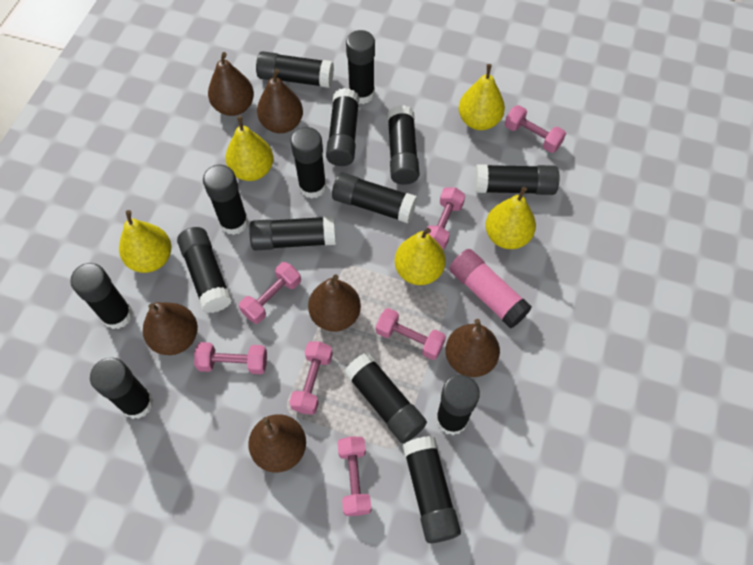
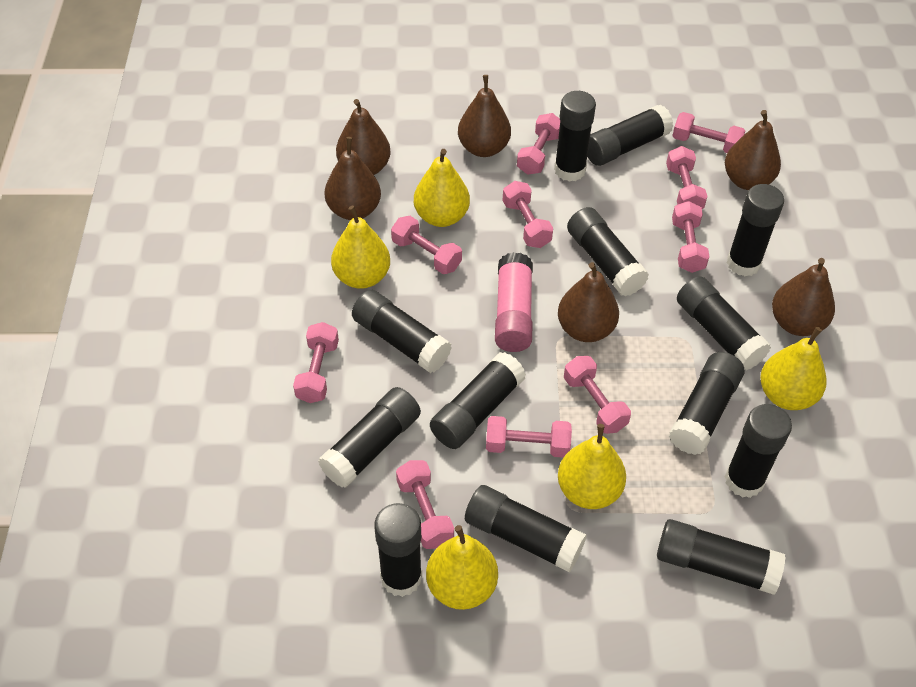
black glue stick: 15 -> 13
pink dumbbell: 7 -> 10

